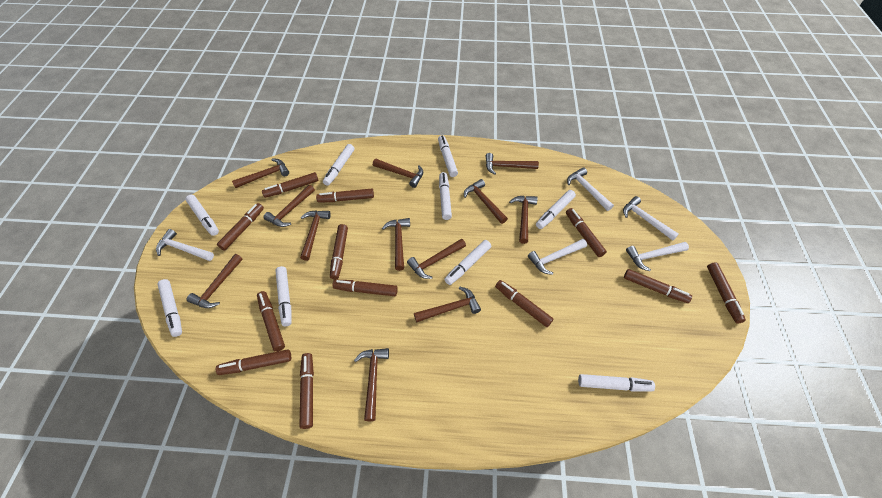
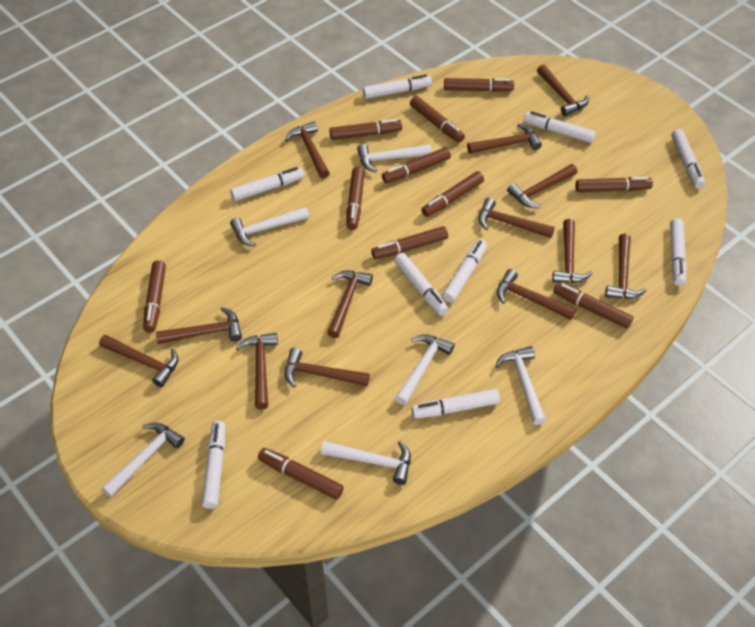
brown hammer: 12 -> 13
brown marker: 12 -> 11
white hammer: 5 -> 6

